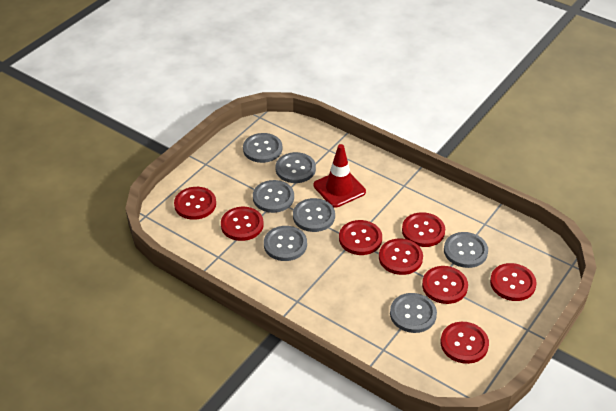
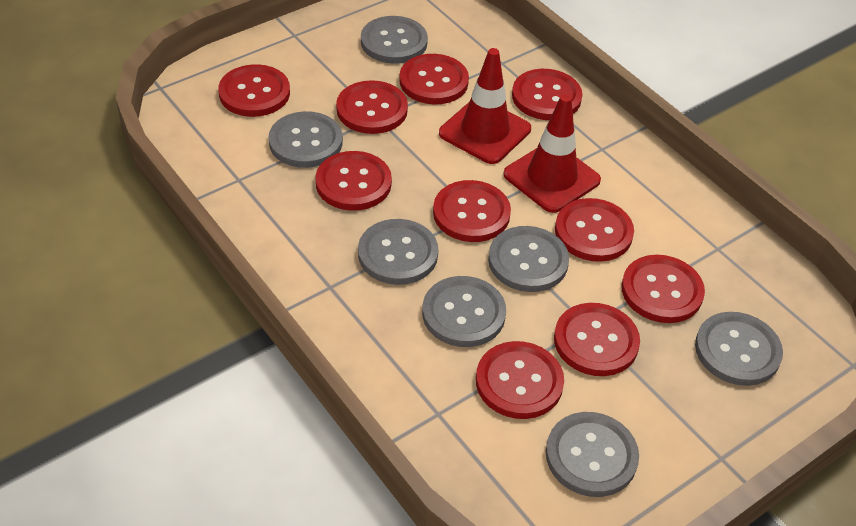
red button: 8 -> 10
red traffic cone: 1 -> 2

